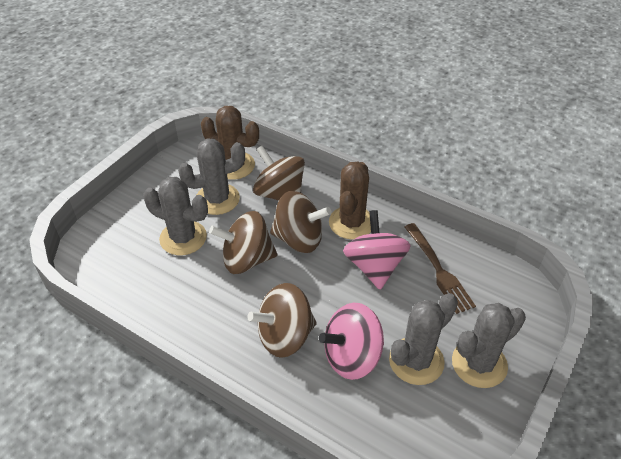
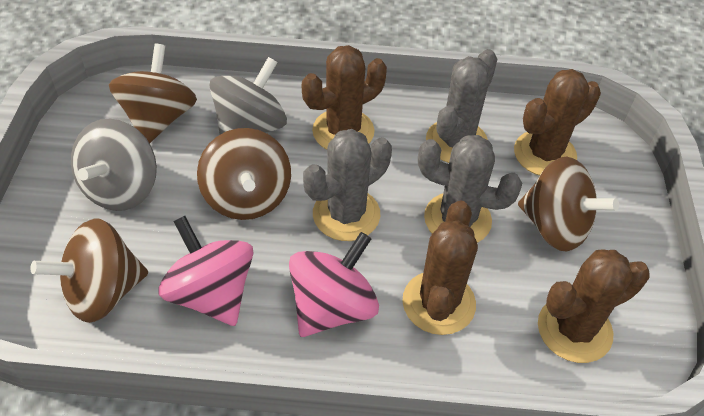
brown cactus: 2 -> 4
brown fork: 1 -> 0
grey cactus: 4 -> 3
grey spinning top: 0 -> 2

